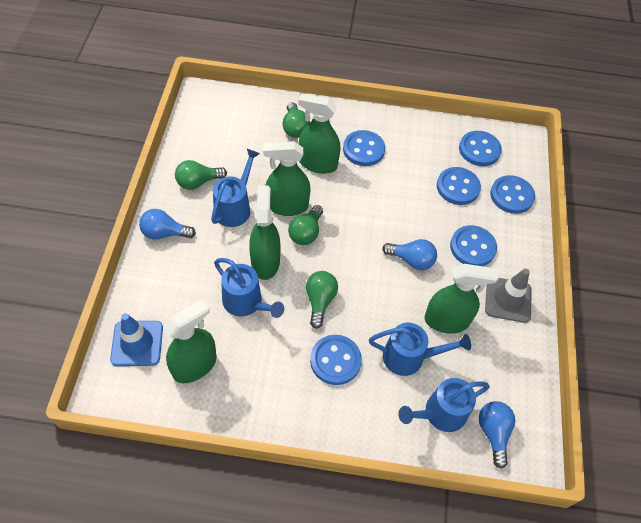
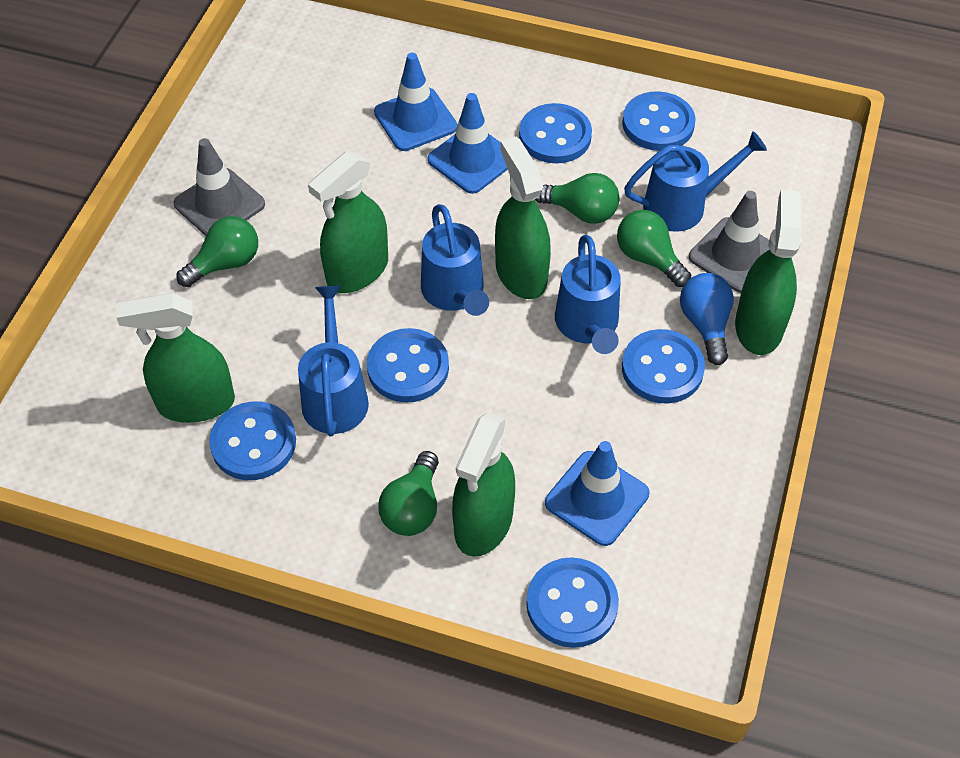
blue light bulb: 3 -> 1
blue traffic cone: 1 -> 3
grey traffic cone: 1 -> 2

